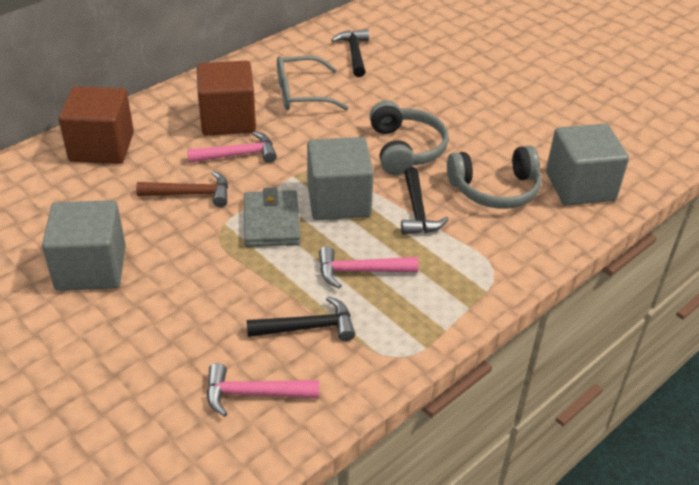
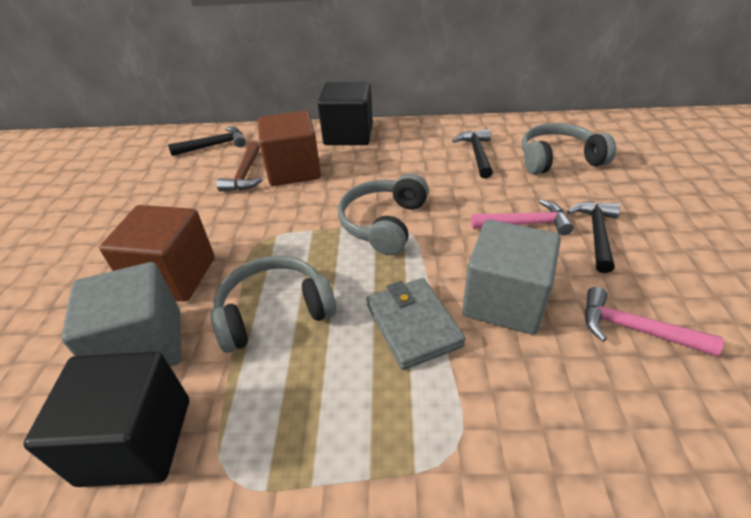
black cube: 0 -> 2
grey cube: 3 -> 2
grey glasses: 1 -> 0
grey headphones: 2 -> 3
pink hammer: 3 -> 2

